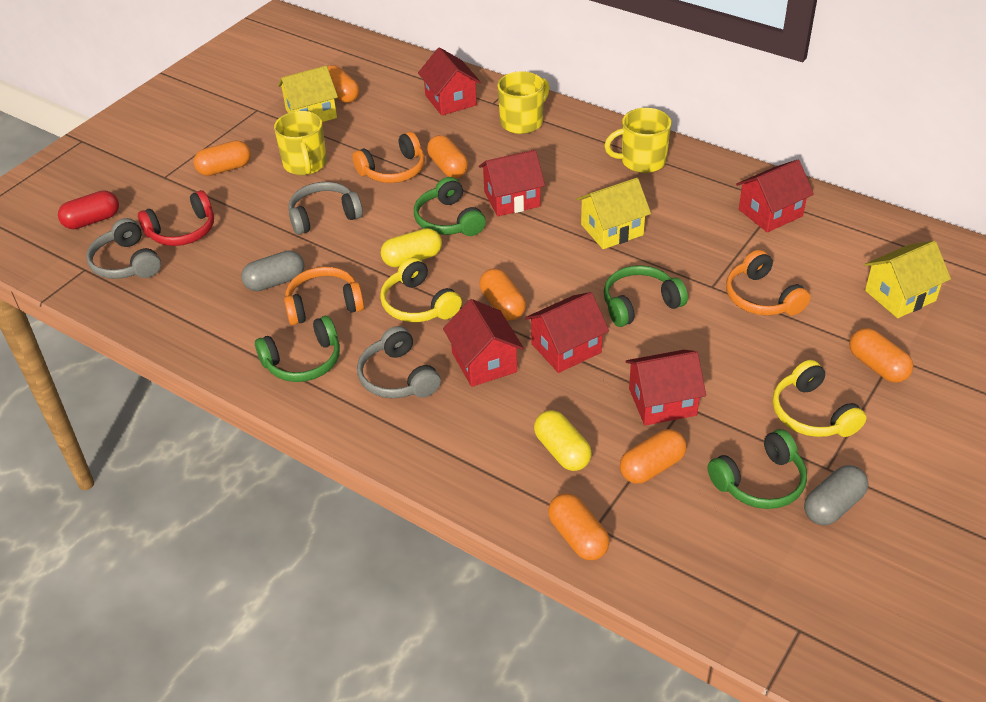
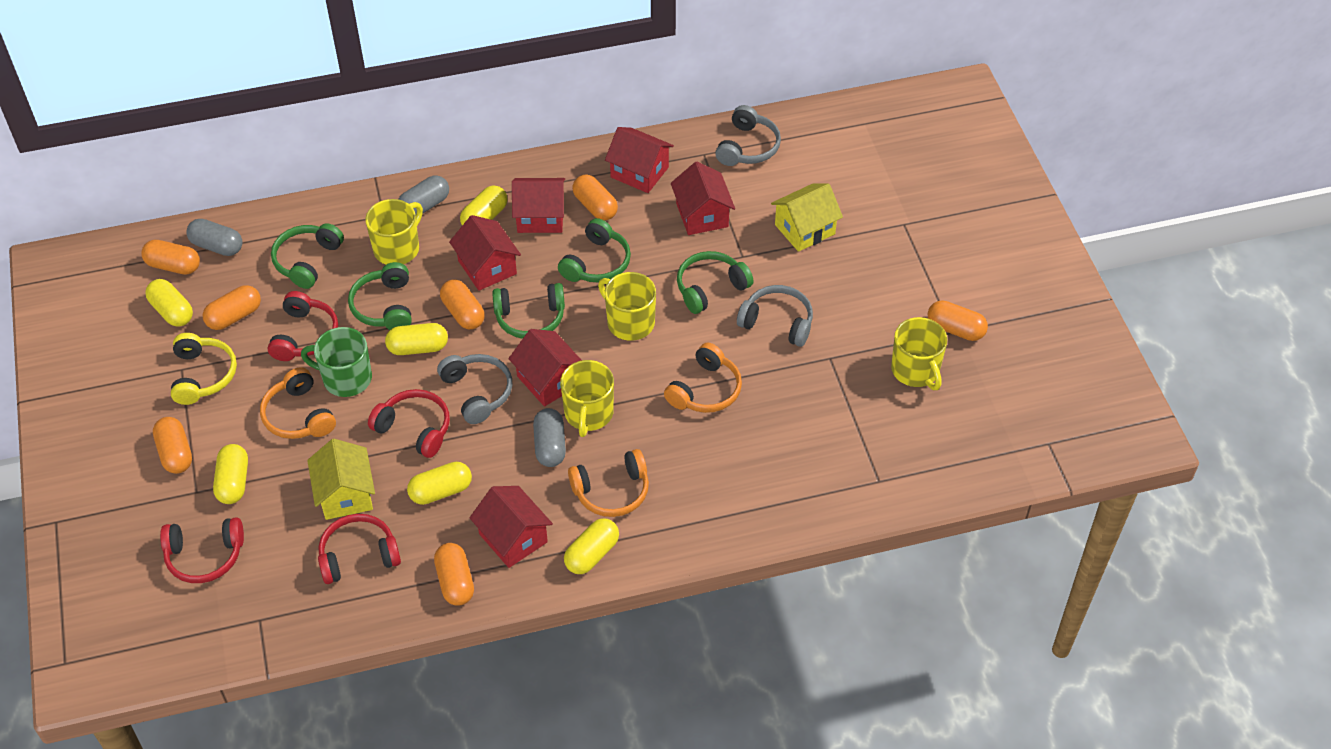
green headphones: 4 -> 5
green mug: 0 -> 1
grey capsule: 2 -> 3
red capsule: 1 -> 0
red headphones: 1 -> 4
yellow capsule: 2 -> 6
yellow headphones: 2 -> 1
yellow house: 3 -> 2
yellow mug: 3 -> 4

